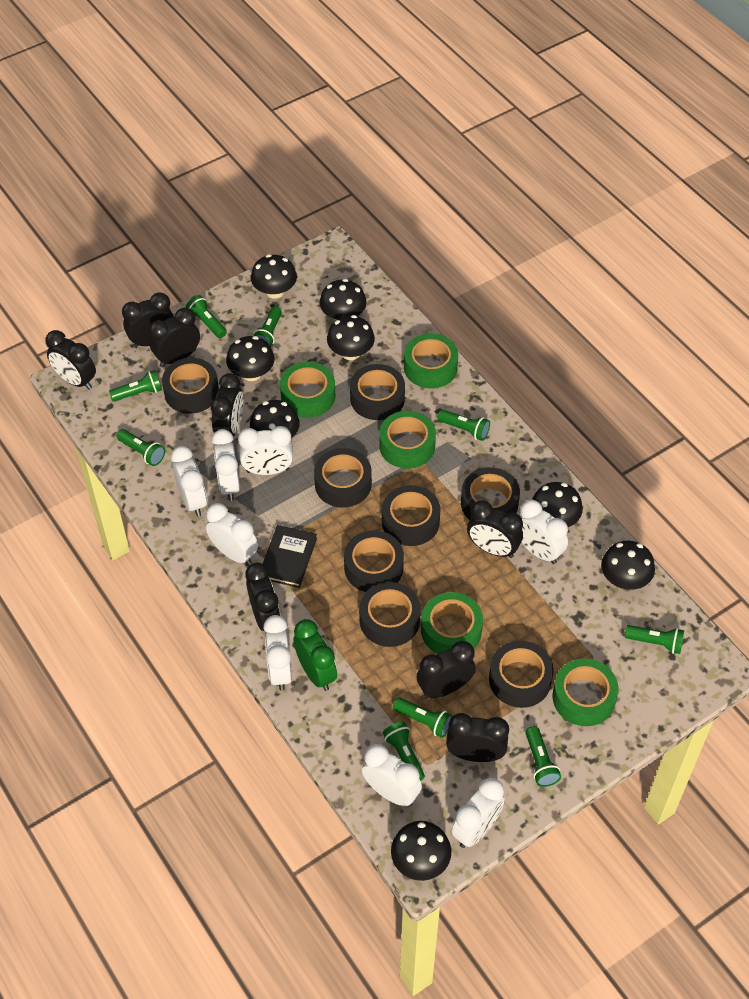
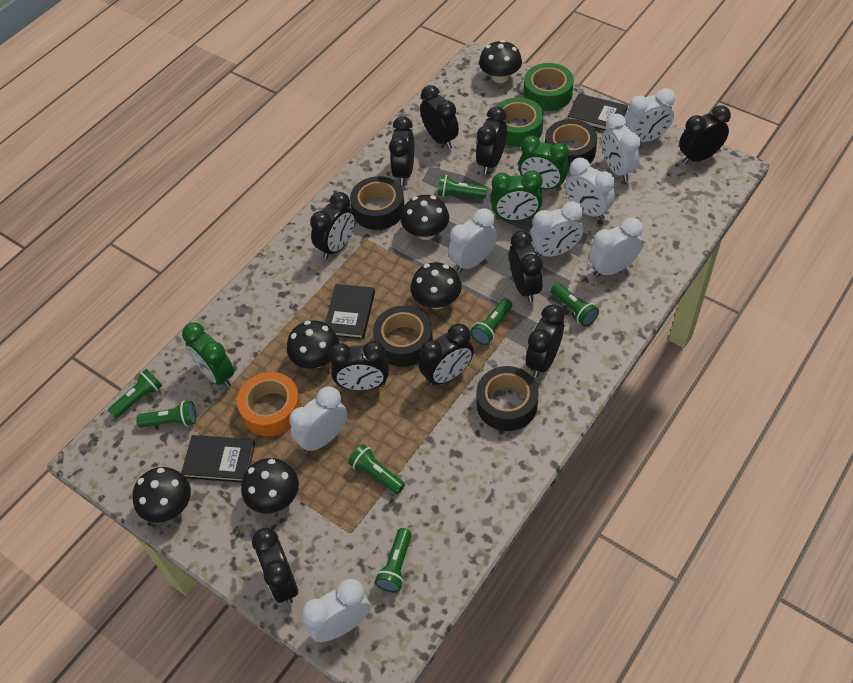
black book: 1 -> 3
black clock: 8 -> 10
black mushroom: 8 -> 6
black tape: 8 -> 4
green clock: 1 -> 3
green flashlight: 9 -> 7
green tape: 5 -> 2
orange tape: 0 -> 1

